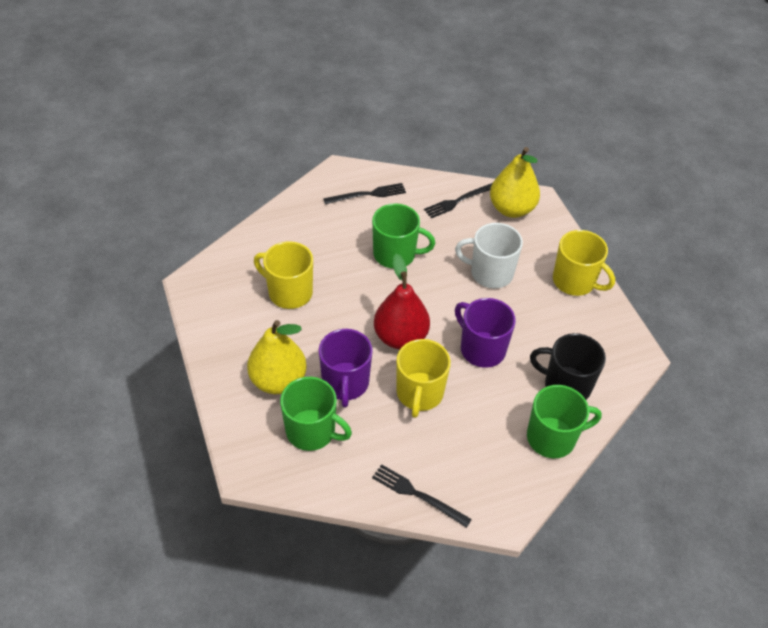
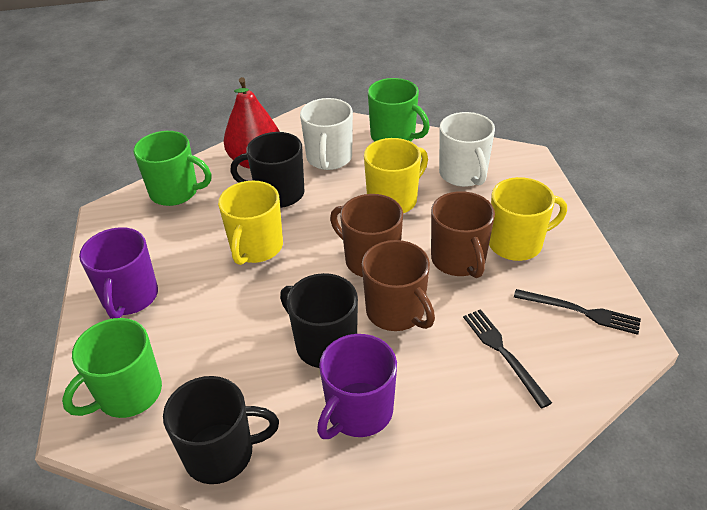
black fork: 3 -> 2
black mug: 1 -> 3
brown mug: 0 -> 3
white mug: 1 -> 2
yellow pear: 2 -> 0

